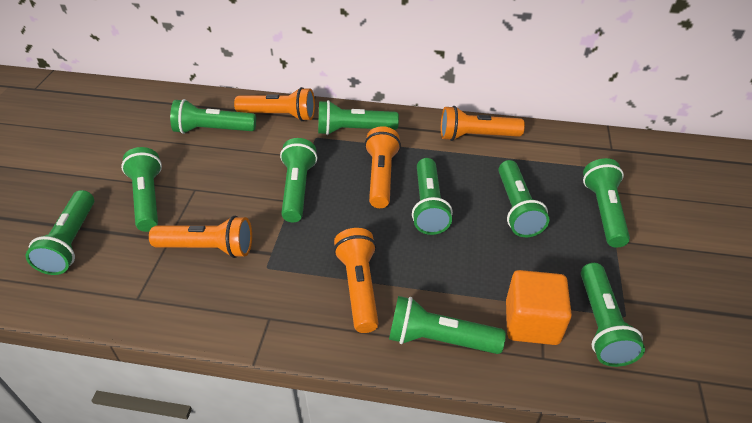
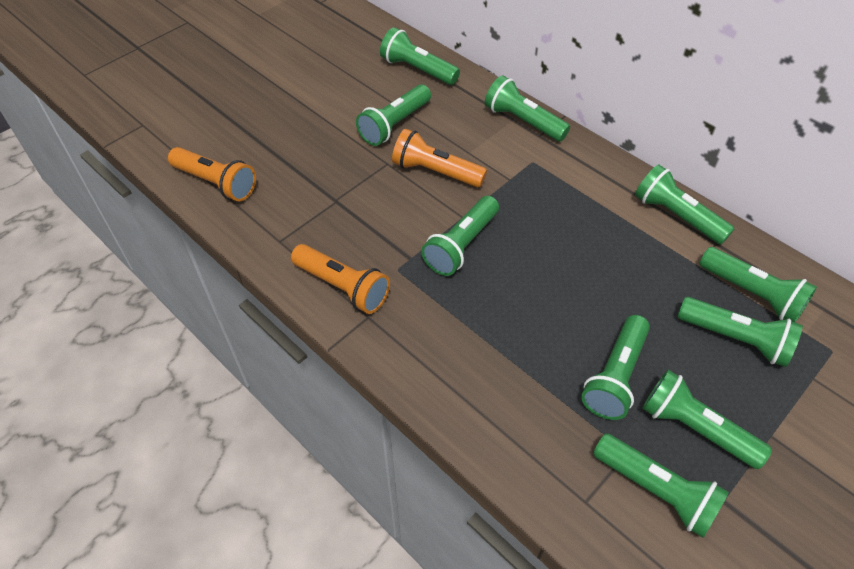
orange cube: 1 -> 0
orange flashlight: 5 -> 3

